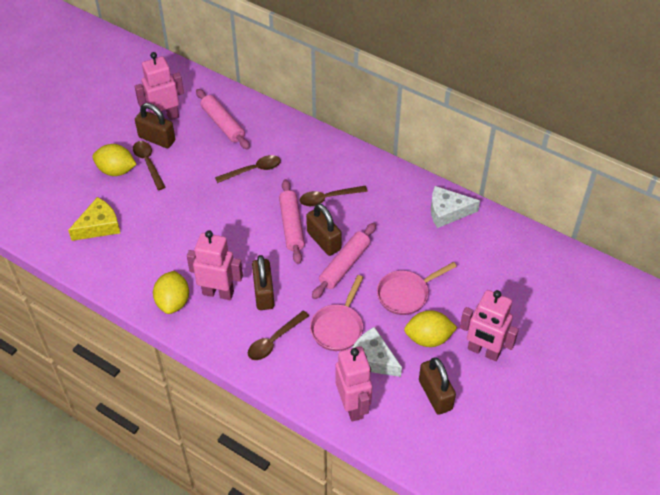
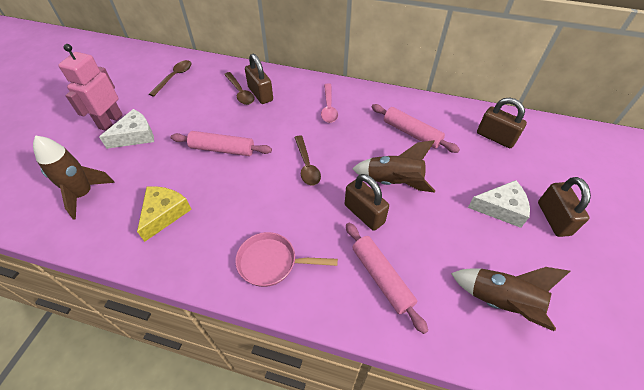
brown rocket: 0 -> 3
brown spoon: 4 -> 3
pink pan: 2 -> 1
pink robot: 4 -> 1
pink spoon: 0 -> 1
yellow lemon: 3 -> 0

